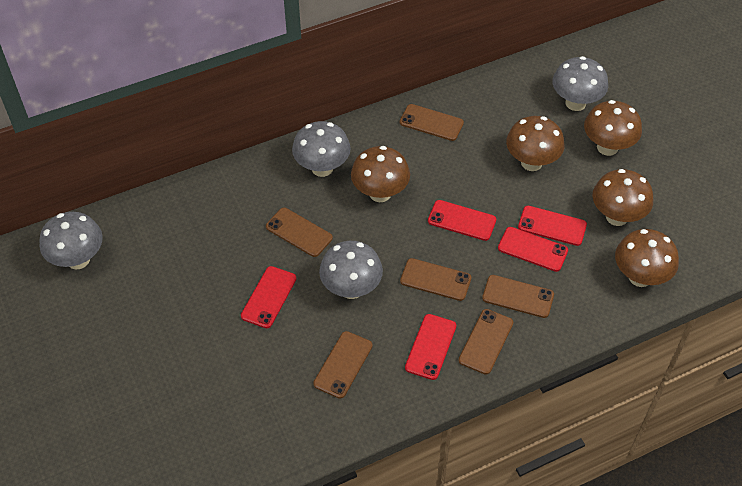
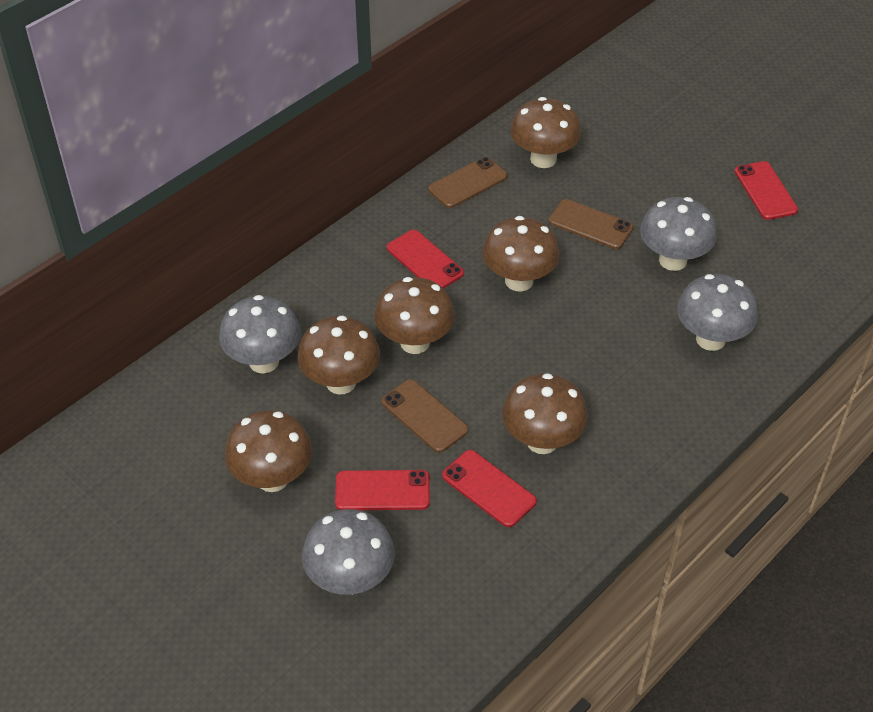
brown mushroom: 5 -> 6
brown phone: 6 -> 3
red phone: 5 -> 4

